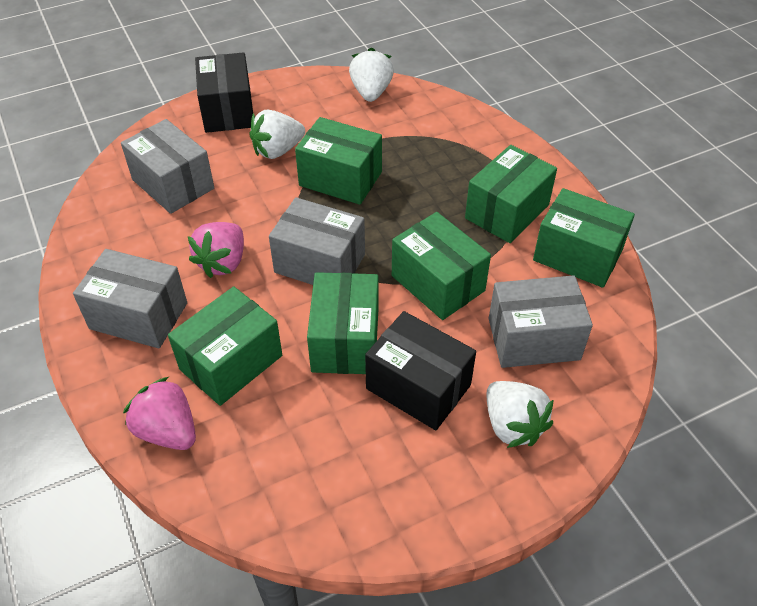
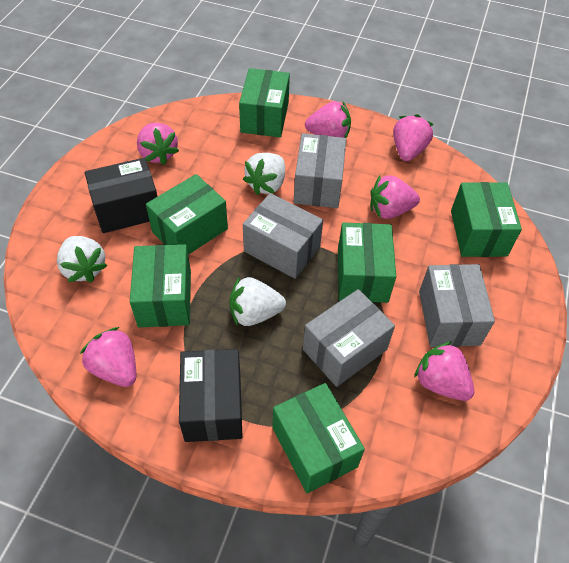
pink strawberry: 2 -> 6

